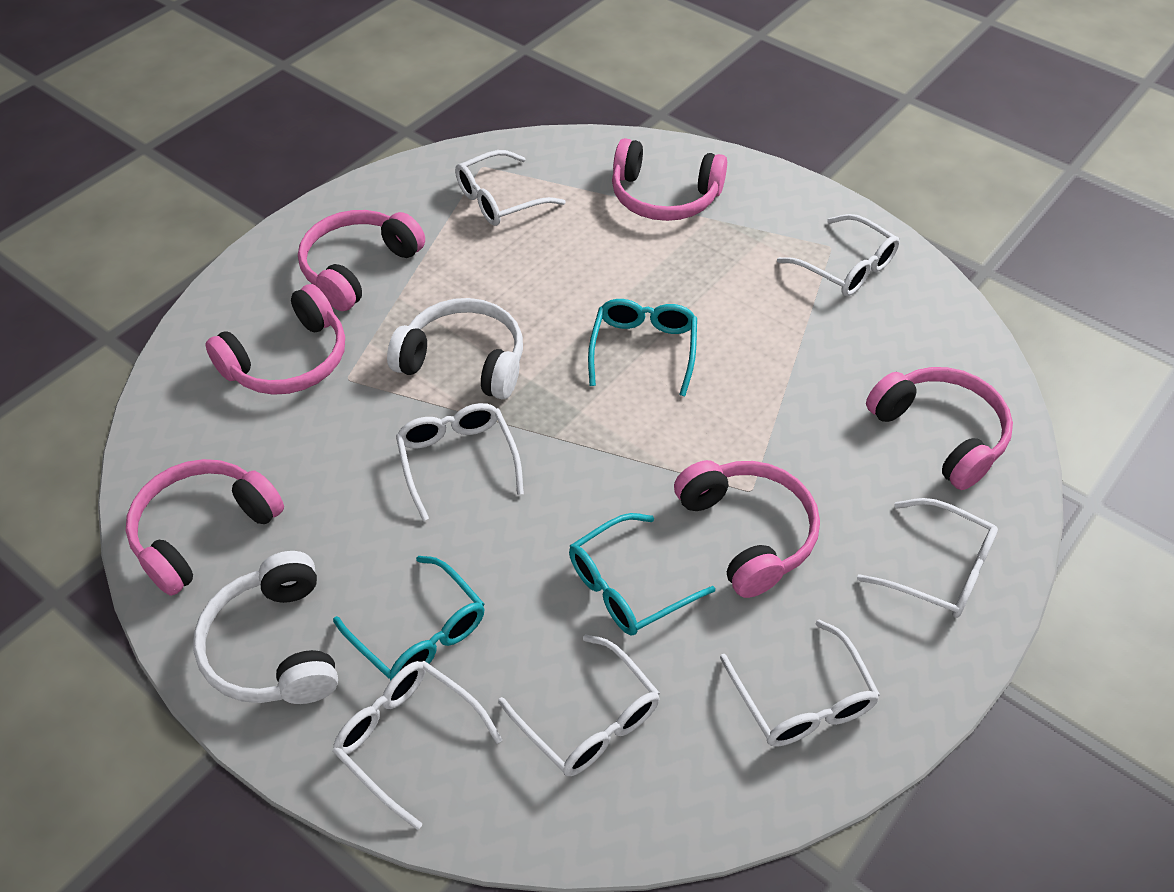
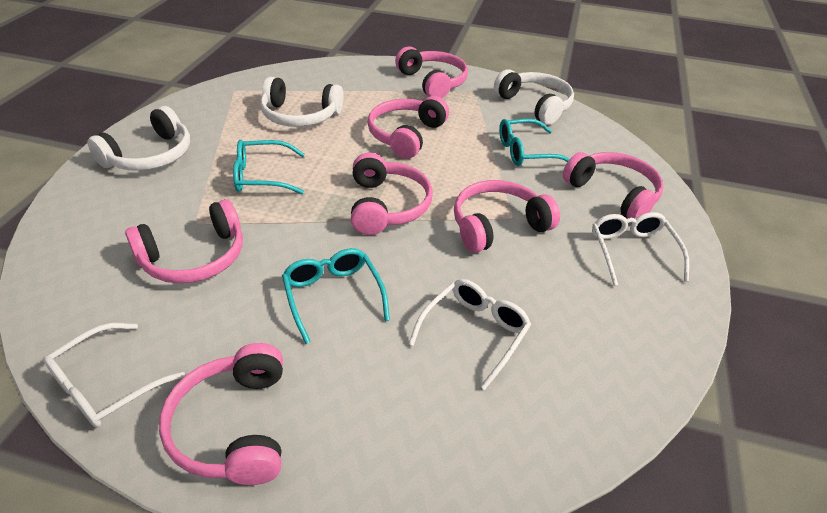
pink headphones: 6 -> 7
white glasses: 7 -> 3
white headphones: 2 -> 3

